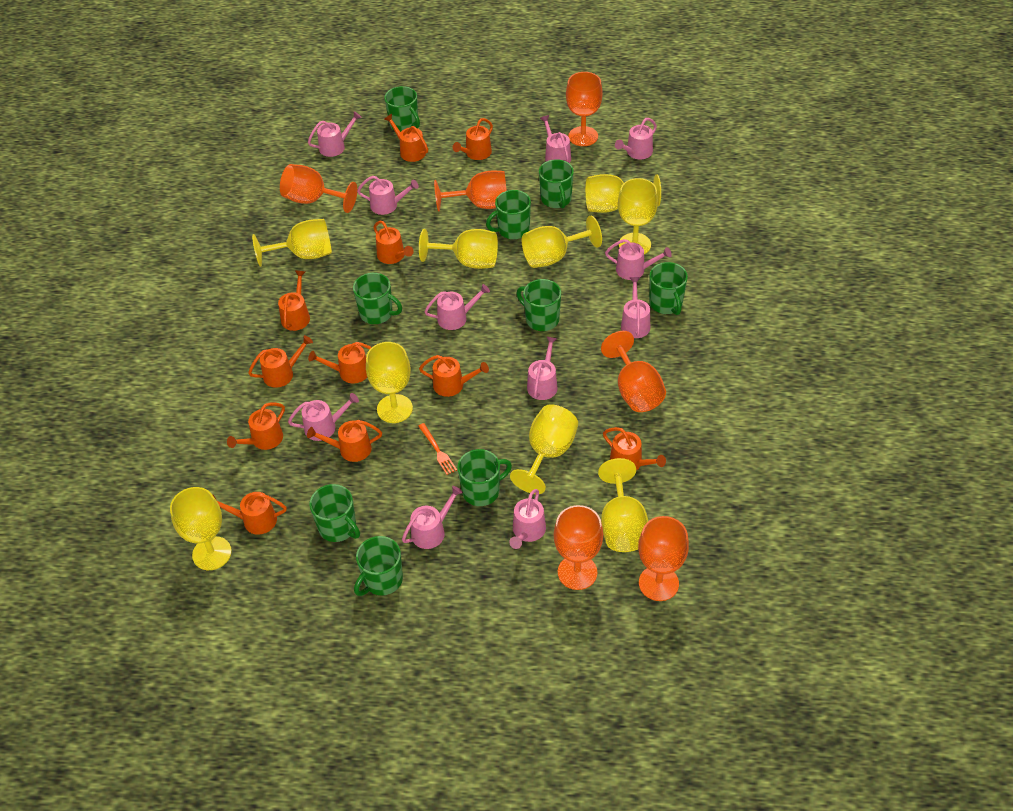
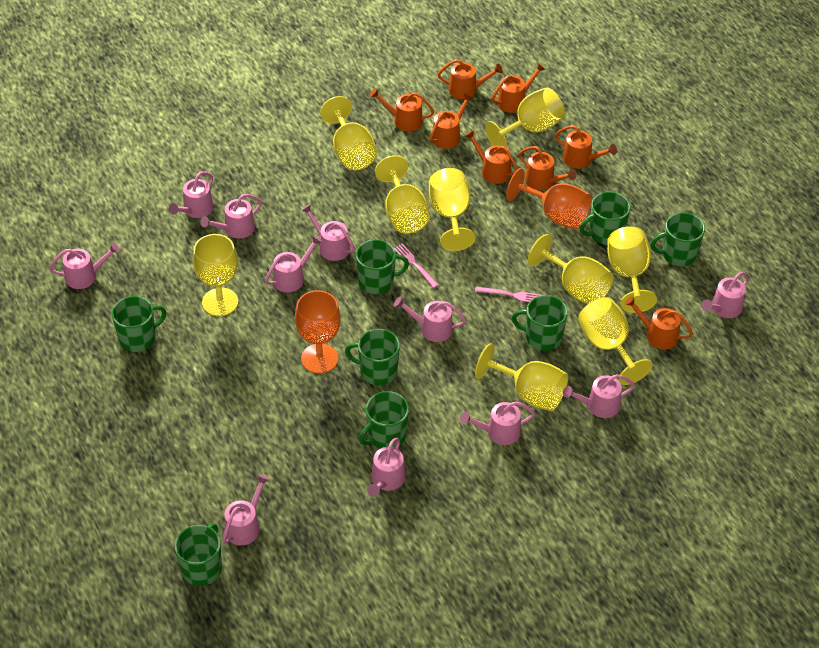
green mug: 9 -> 8
orange fork: 1 -> 0
orange goblet: 6 -> 2
orange watering can: 11 -> 8
pink fork: 0 -> 2

